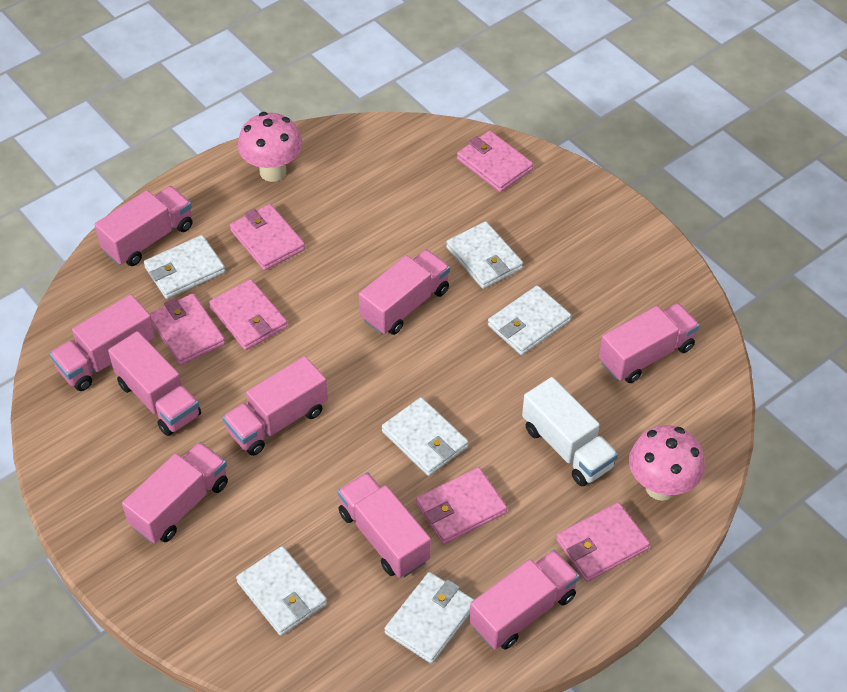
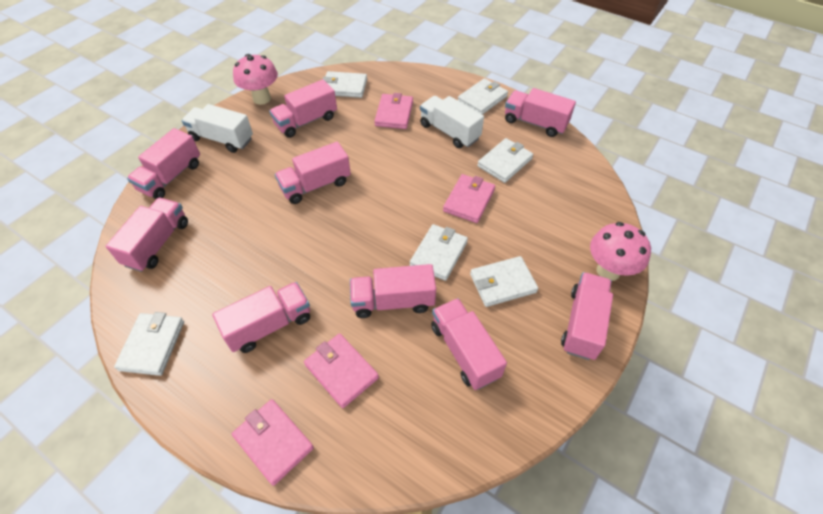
pink wallet: 6 -> 4
white truck: 1 -> 2

